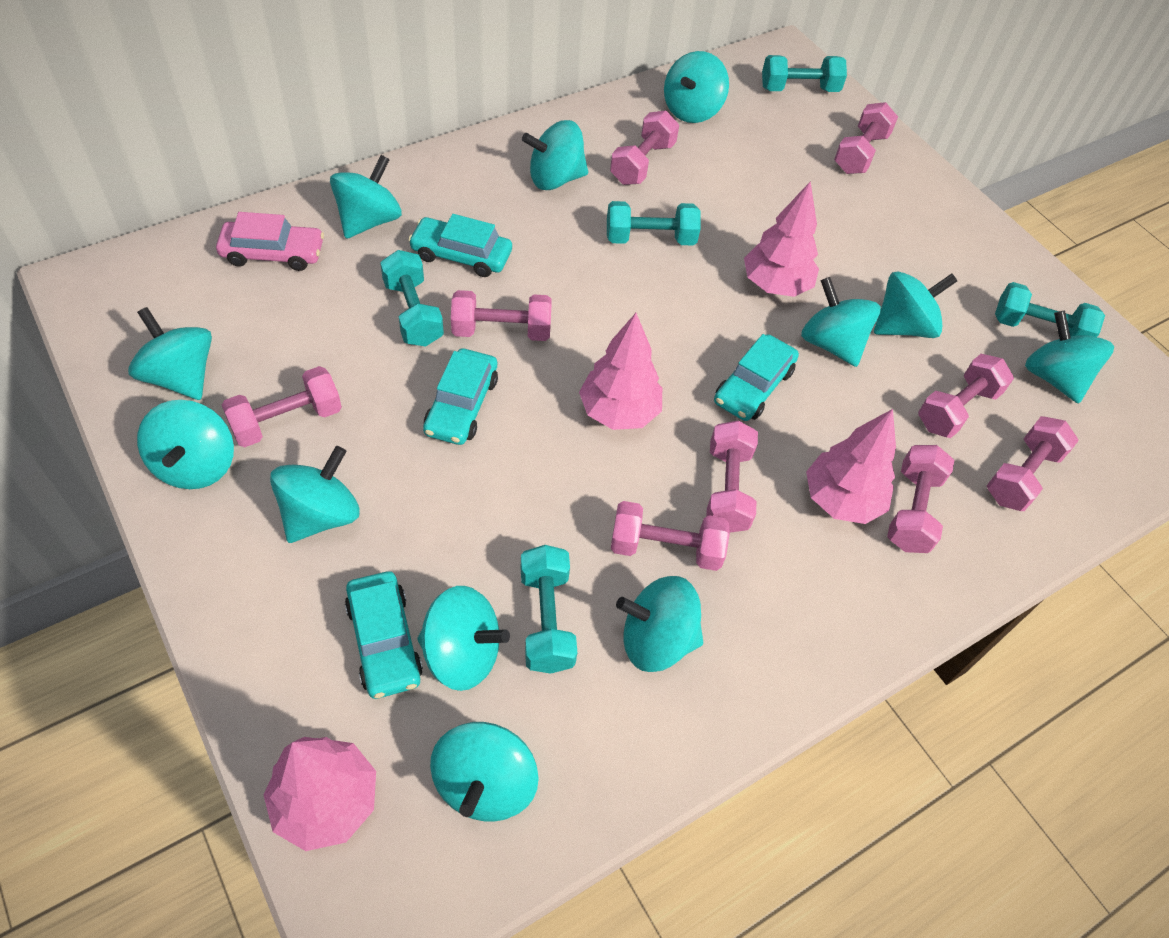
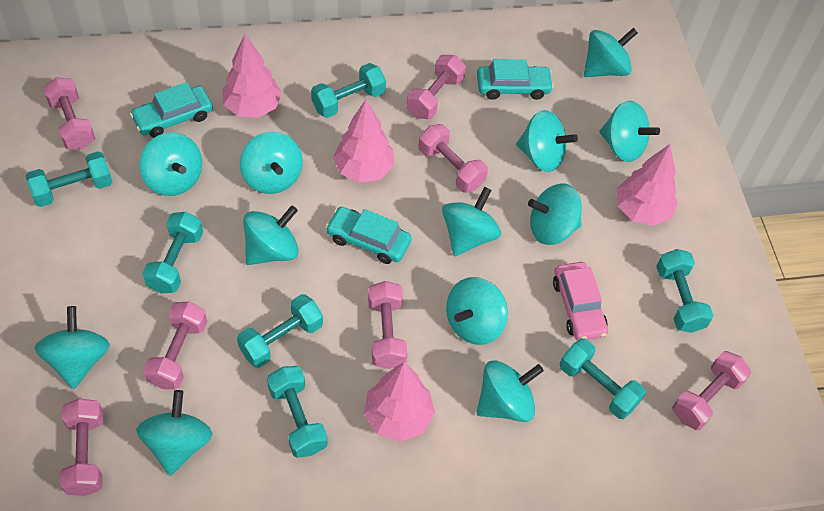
pink dumbbell: 9 -> 7
turquoise car: 4 -> 3
turquoise dumbbell: 5 -> 7

